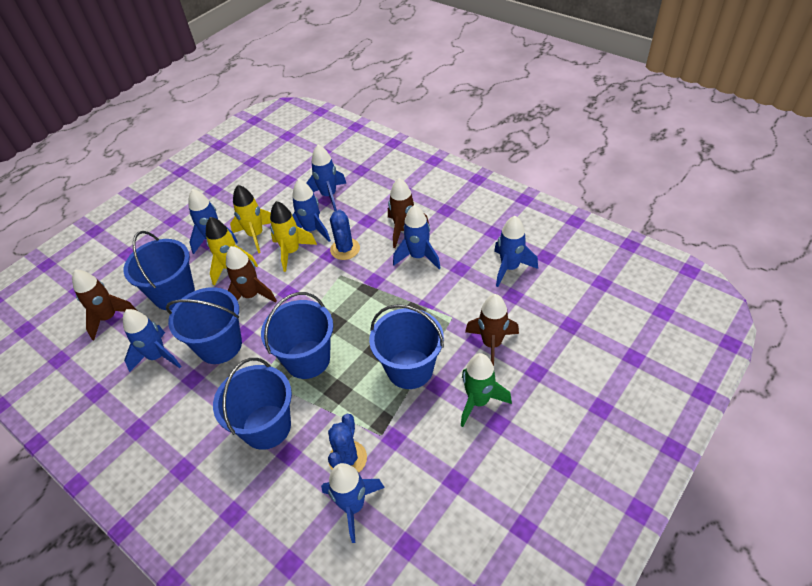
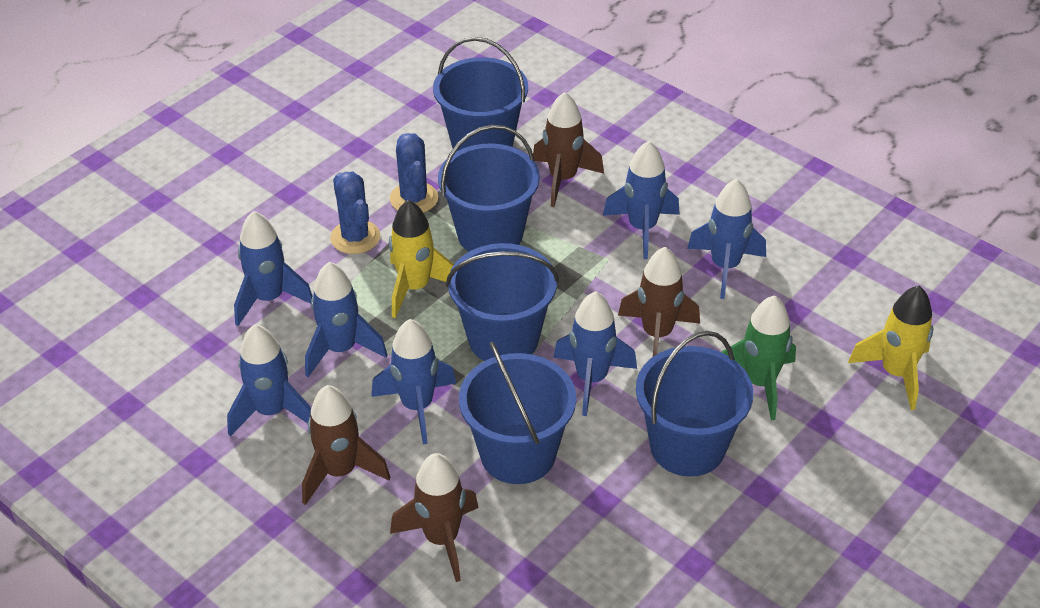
yellow rocket: 3 -> 2

